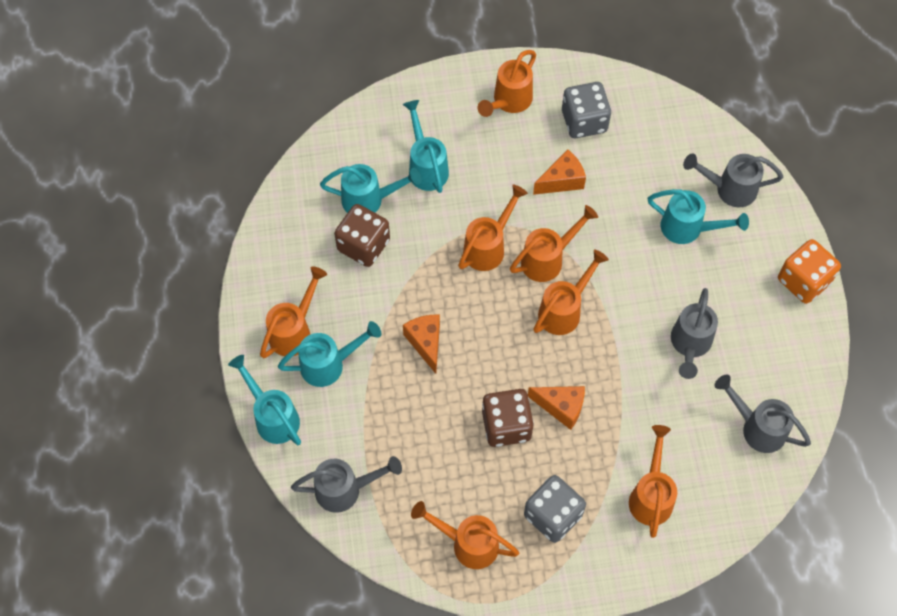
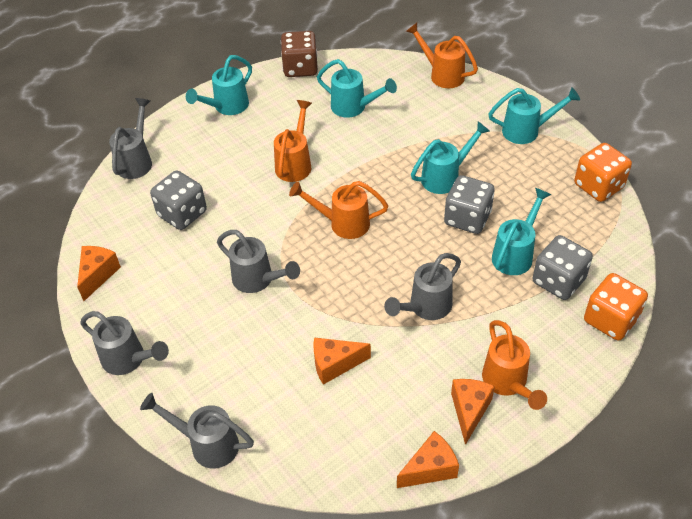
brown dice: 2 -> 1
grey dice: 2 -> 3
grey watering can: 4 -> 5
orange cheese: 3 -> 4
orange dice: 1 -> 2
orange watering can: 7 -> 4

